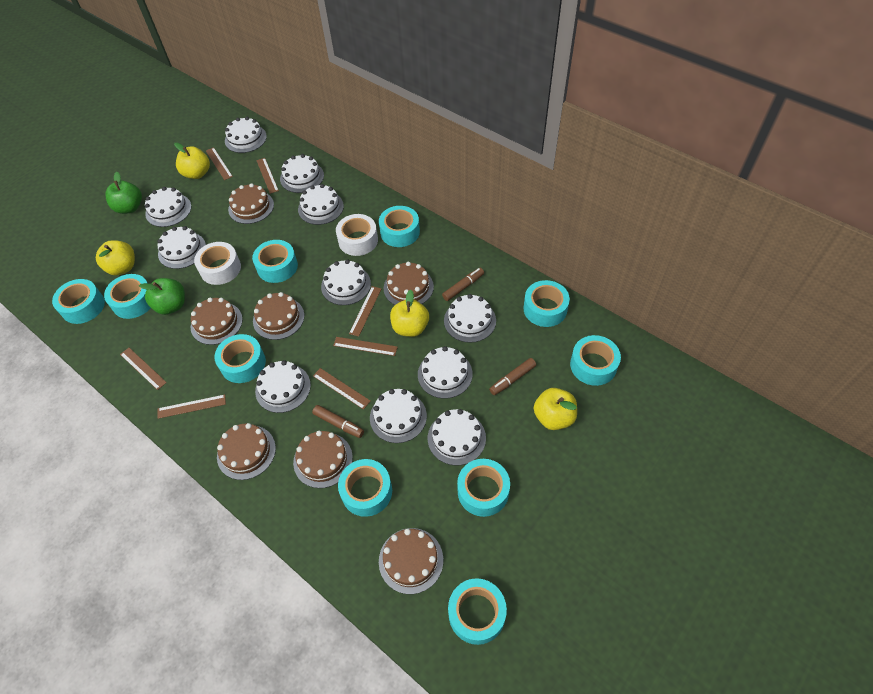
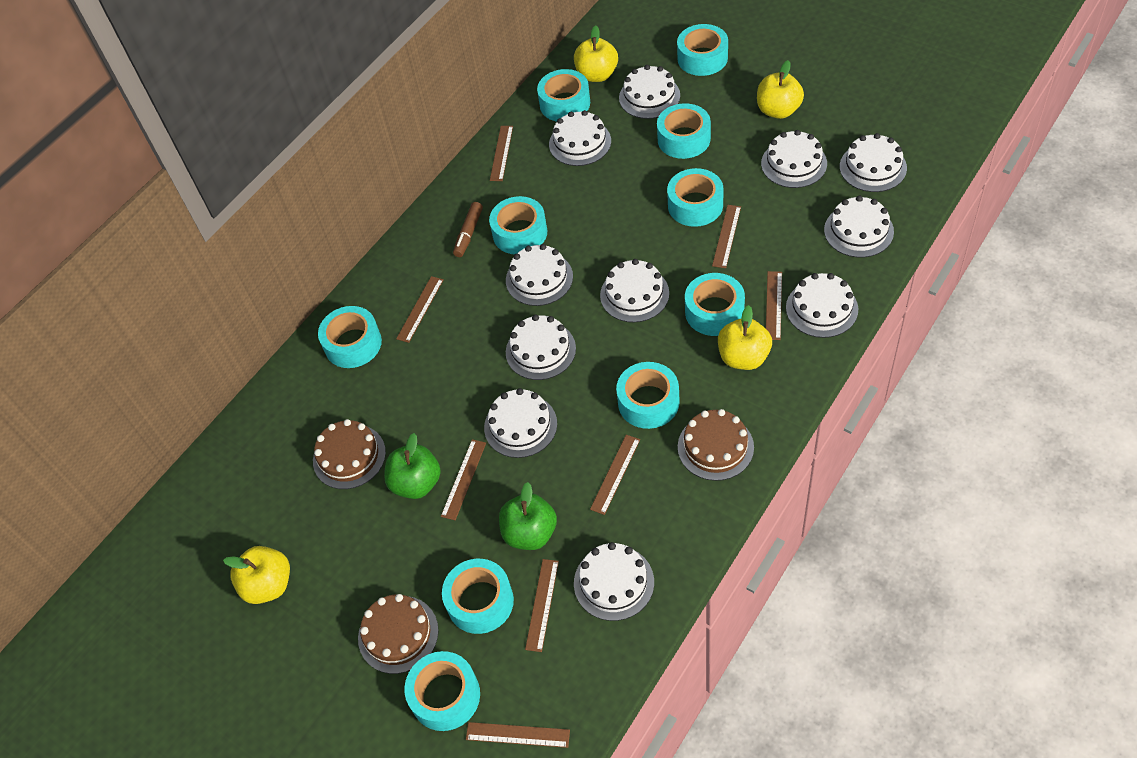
brown cake: 7 -> 3
brown marker: 3 -> 1
brown ruler: 7 -> 8
white tape: 2 -> 0

